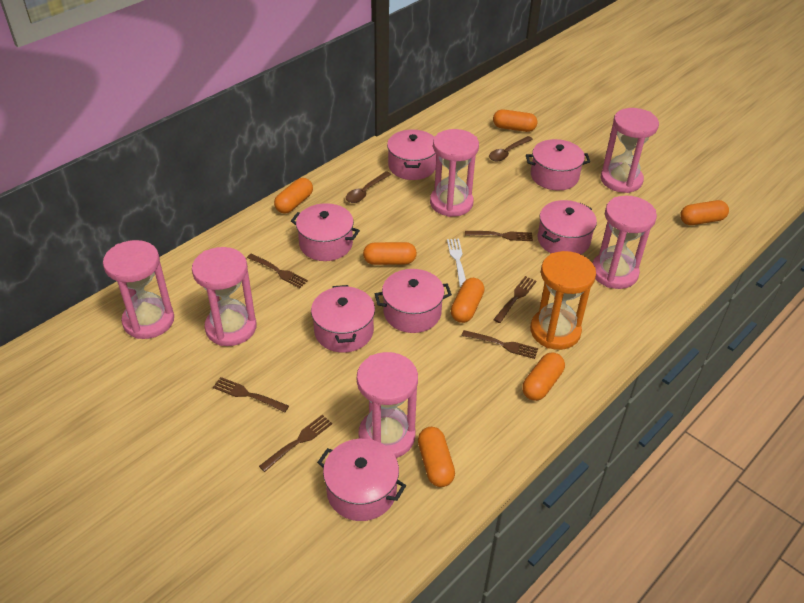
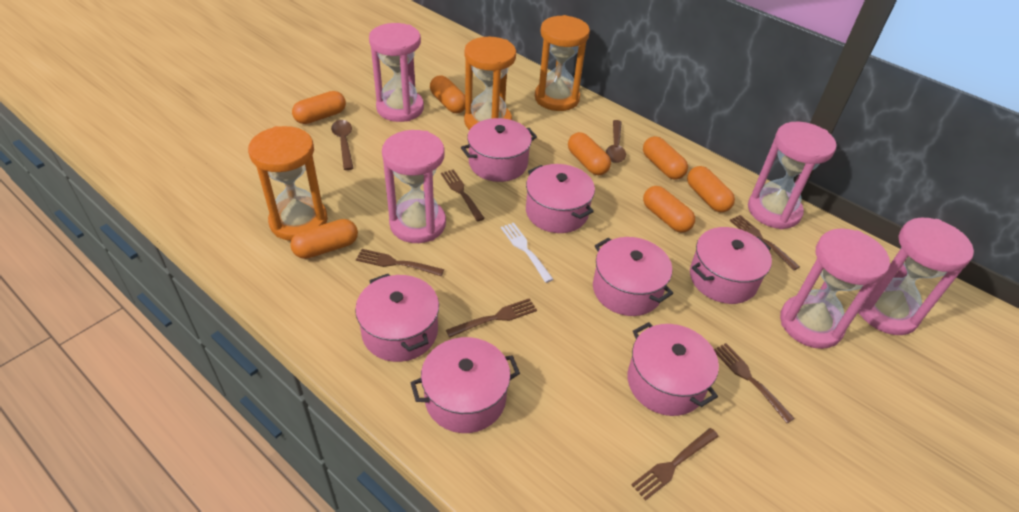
orange hourglass: 1 -> 3
pink hourglass: 6 -> 5

